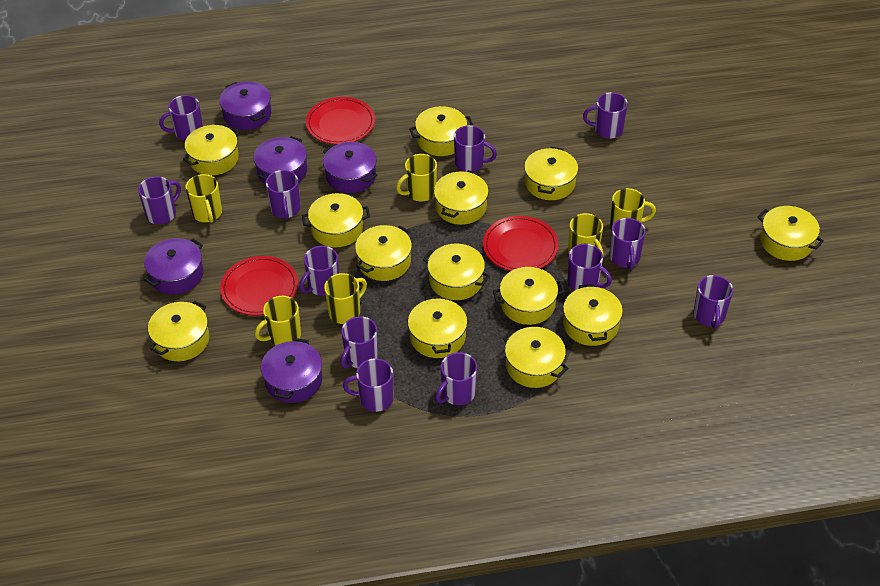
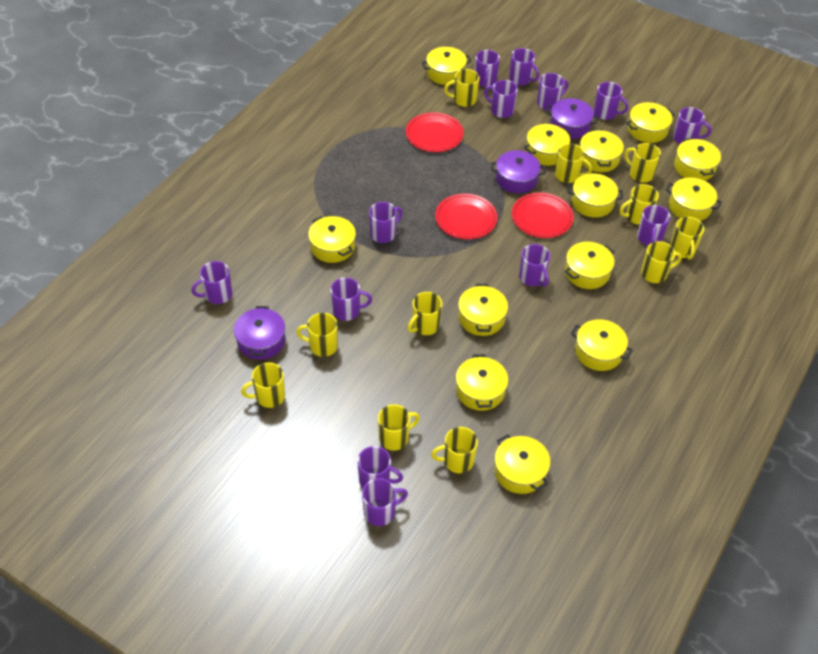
purple mug: 12 -> 13
purple pot: 5 -> 3
yellow mug: 6 -> 11

